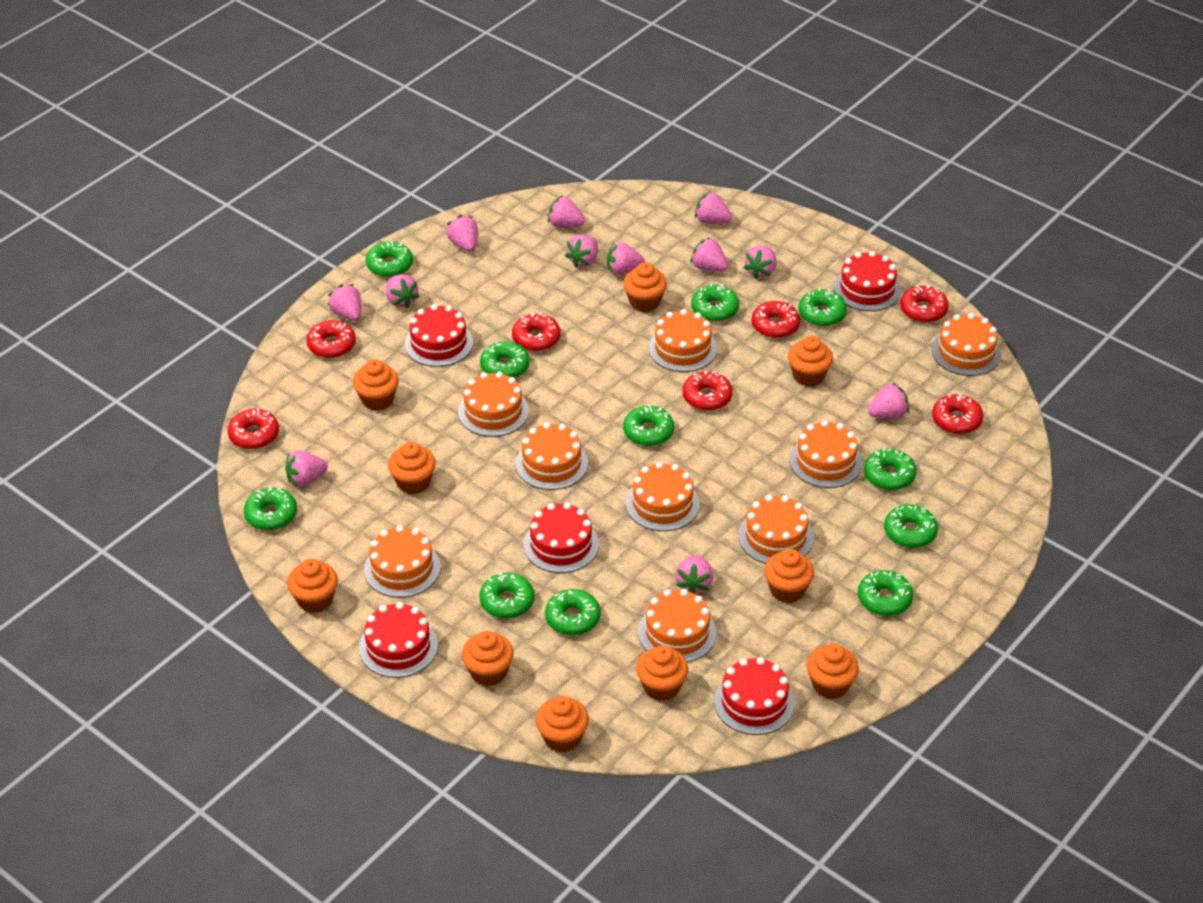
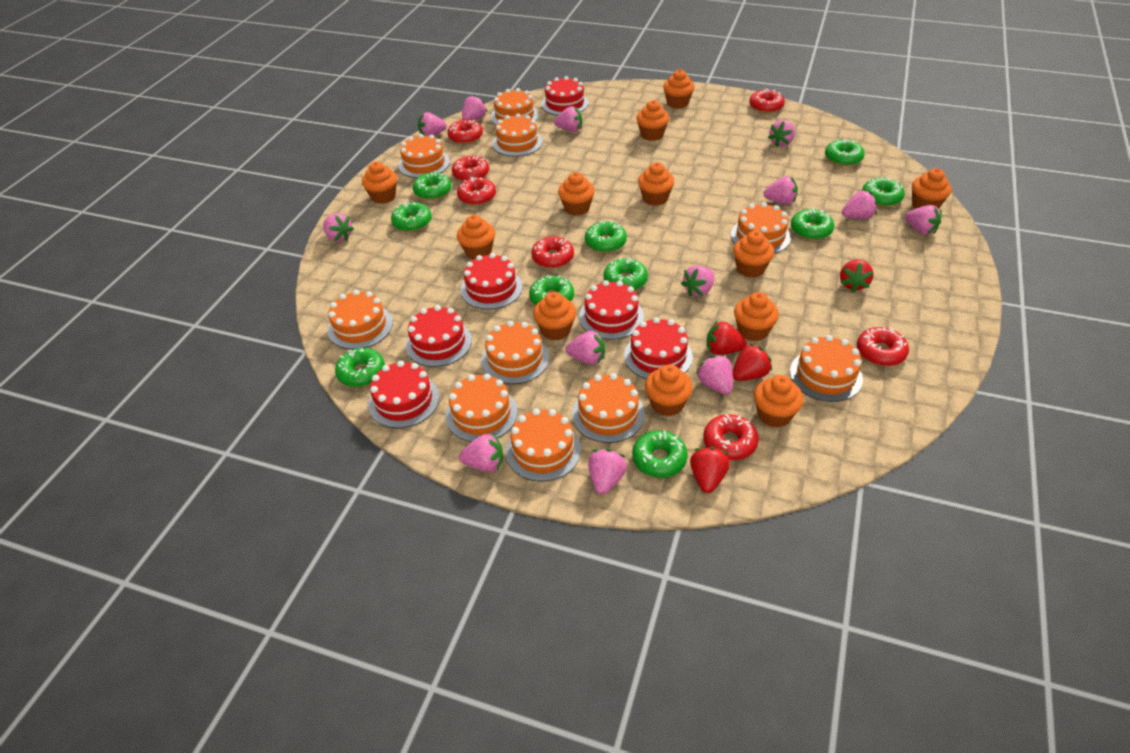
green donut: 11 -> 10
orange cake: 9 -> 10
orange cupcake: 10 -> 12
pink strawberry: 12 -> 13
red cake: 5 -> 6
red strawberry: 0 -> 4

